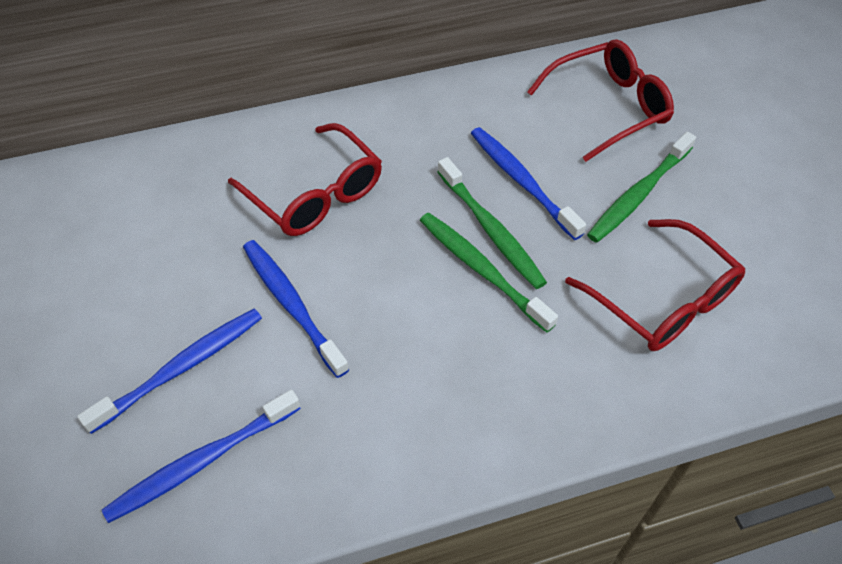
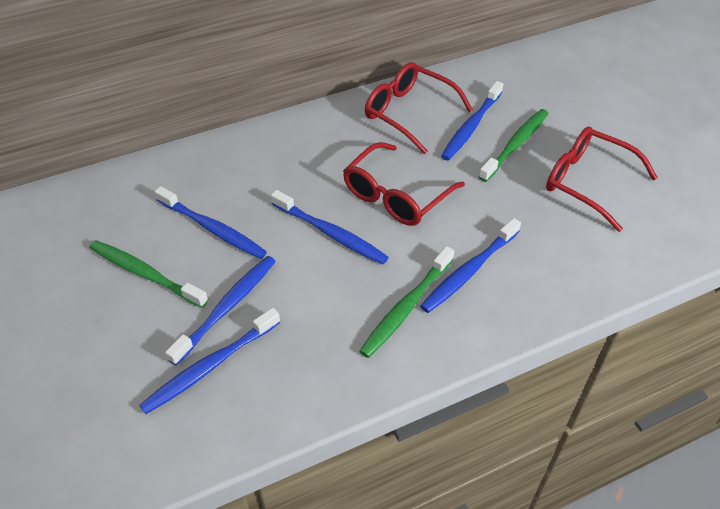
blue toothbrush: 4 -> 6

